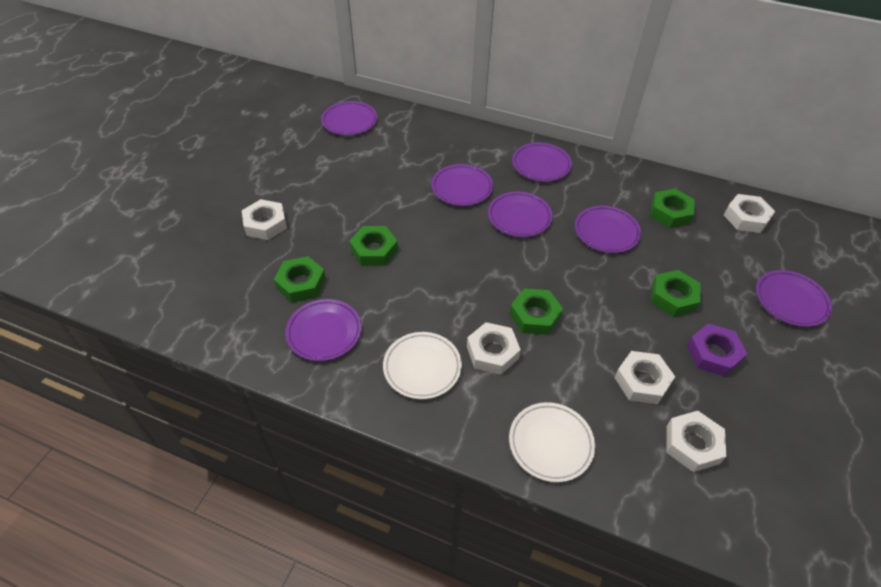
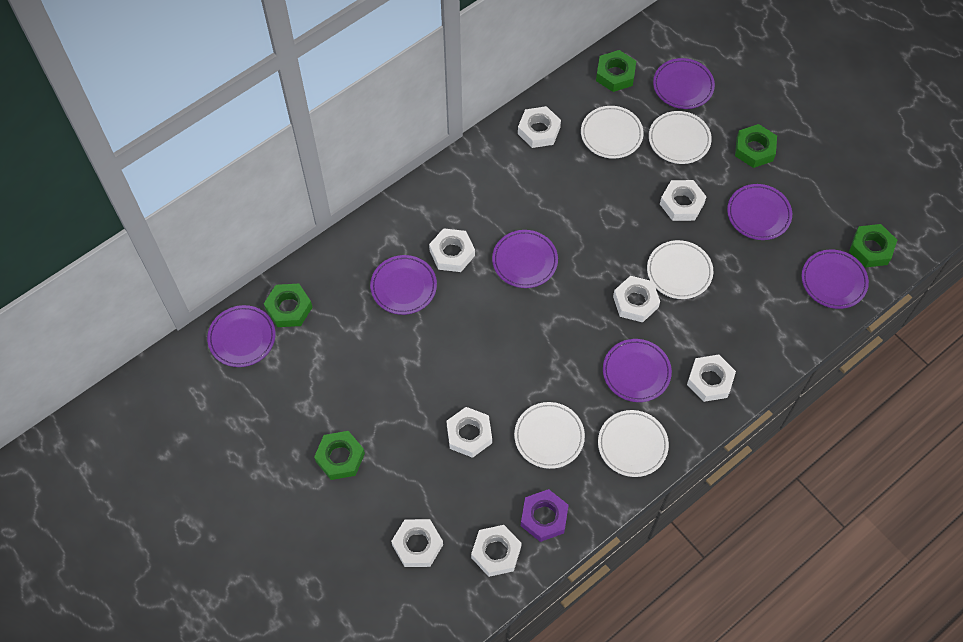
white nut: 5 -> 8
white plate: 2 -> 5

